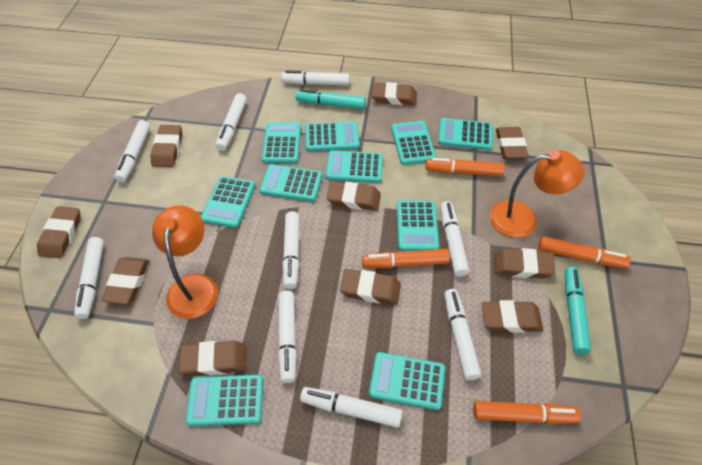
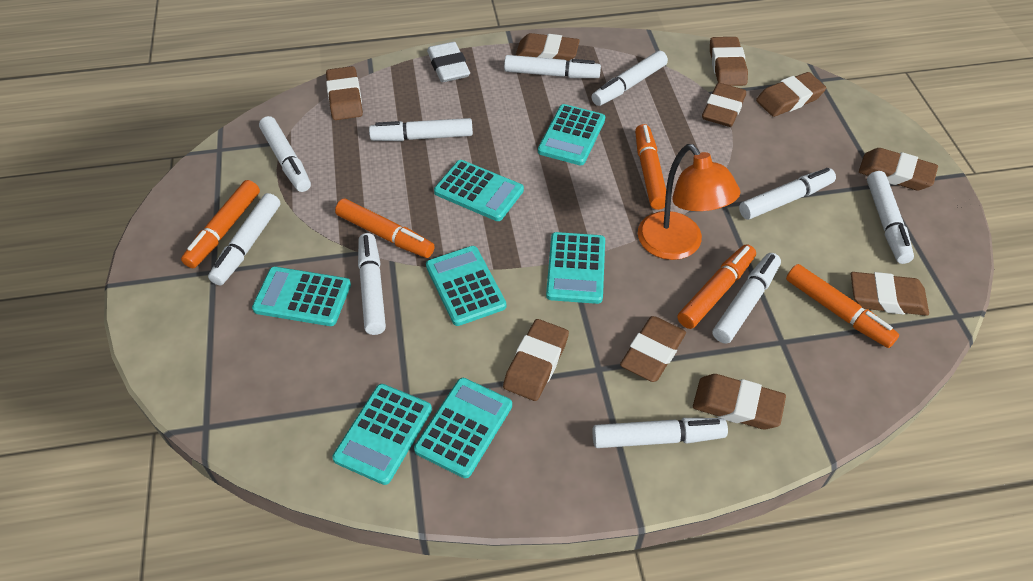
orange lamp: 2 -> 1
orange marker: 4 -> 5
turquoise calculator: 10 -> 7
turquoise marker: 2 -> 0
white eraser: 0 -> 1
white marker: 9 -> 10

